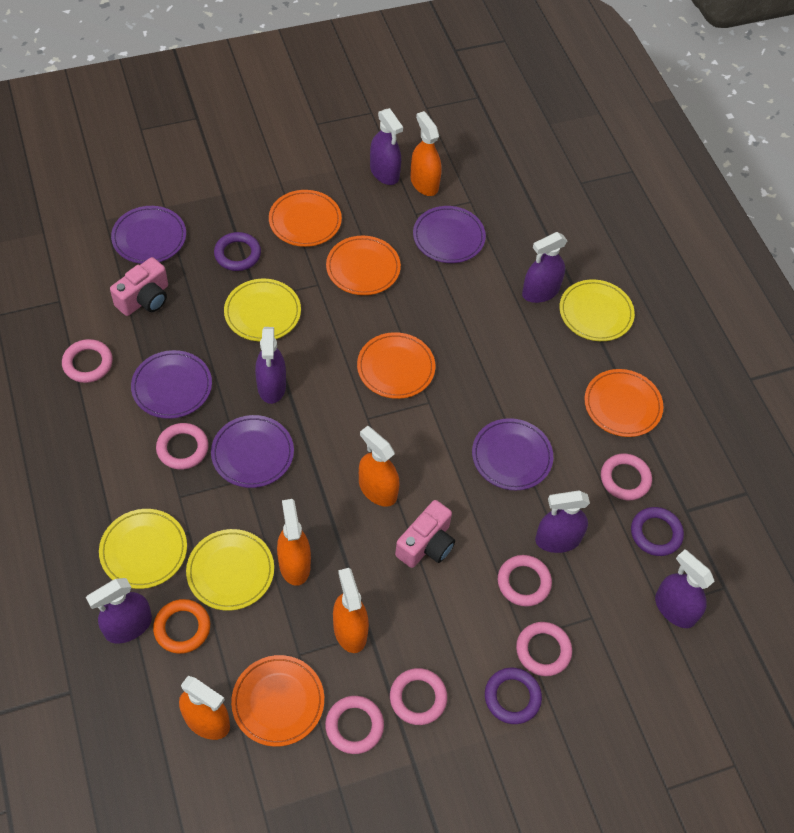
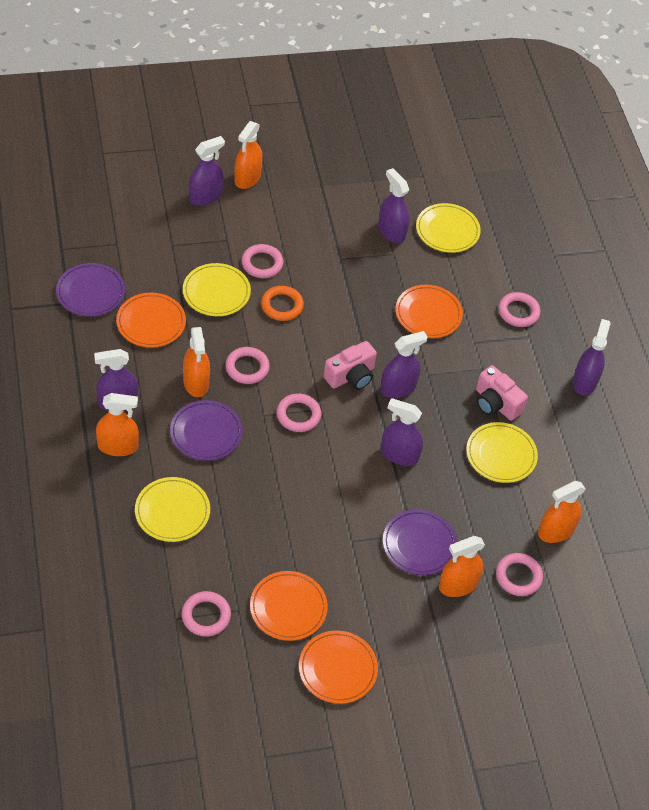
orange plate: 5 -> 4
pink ring: 7 -> 6
purple plate: 5 -> 3
purple ring: 3 -> 0

